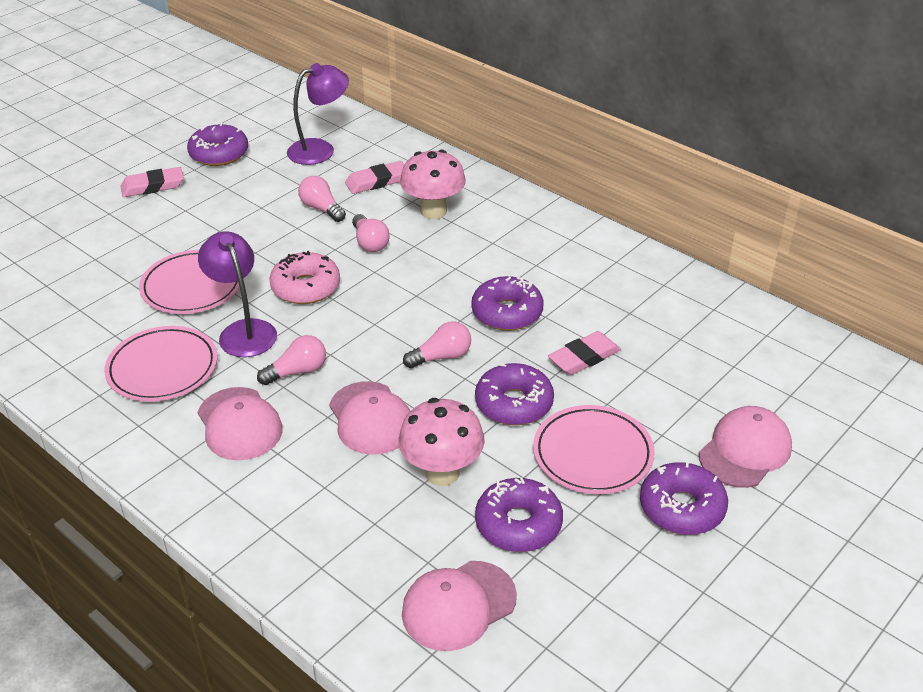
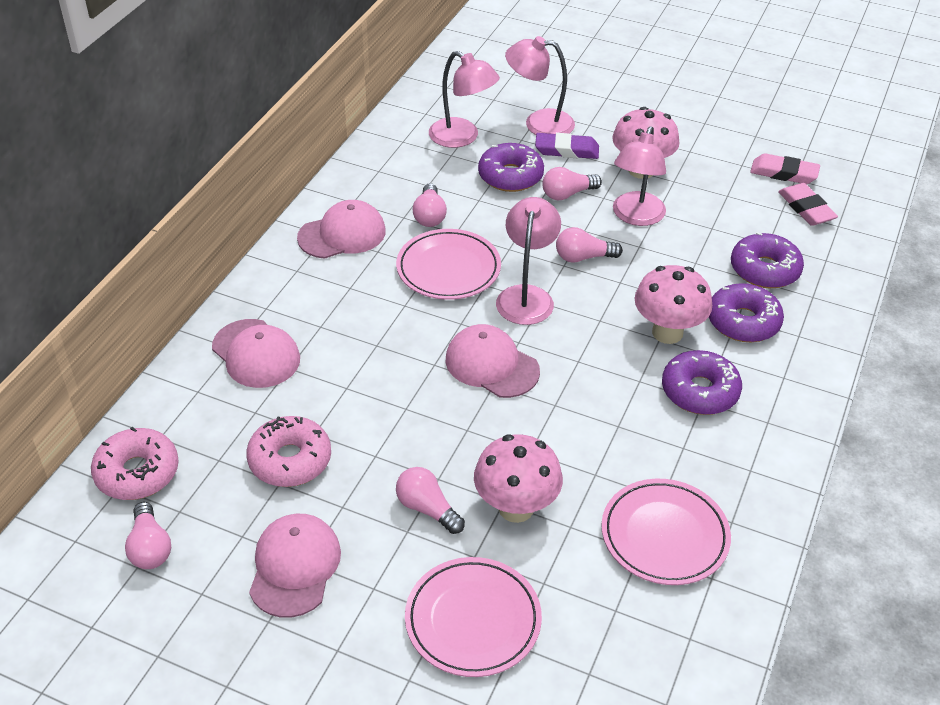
pink donut: 1 -> 2
pink eraser: 3 -> 2
pink lamp: 0 -> 4
pink light bulb: 4 -> 5
pink mushroom: 2 -> 3
purple donut: 5 -> 4
purple eraser: 0 -> 1
purple lamp: 2 -> 0

